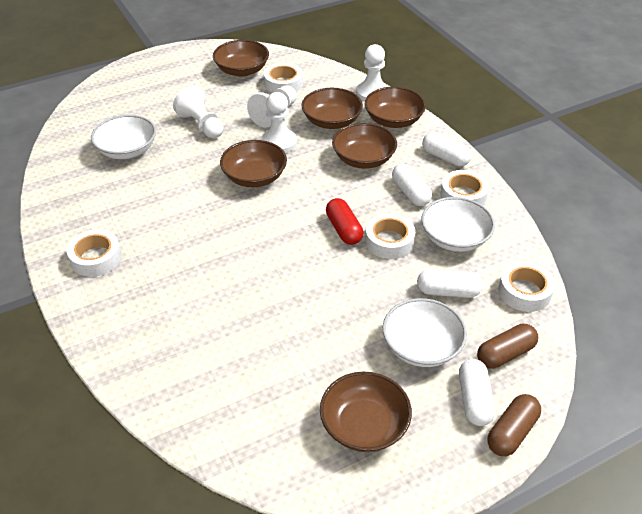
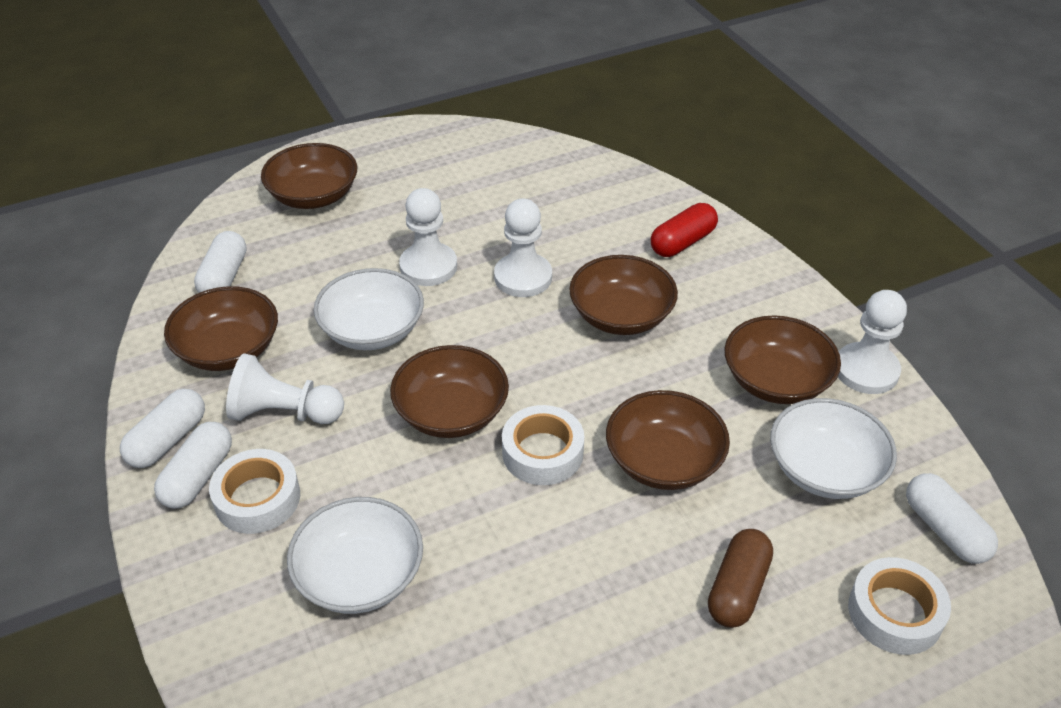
brown capsule: 2 -> 1
white tape: 5 -> 3

